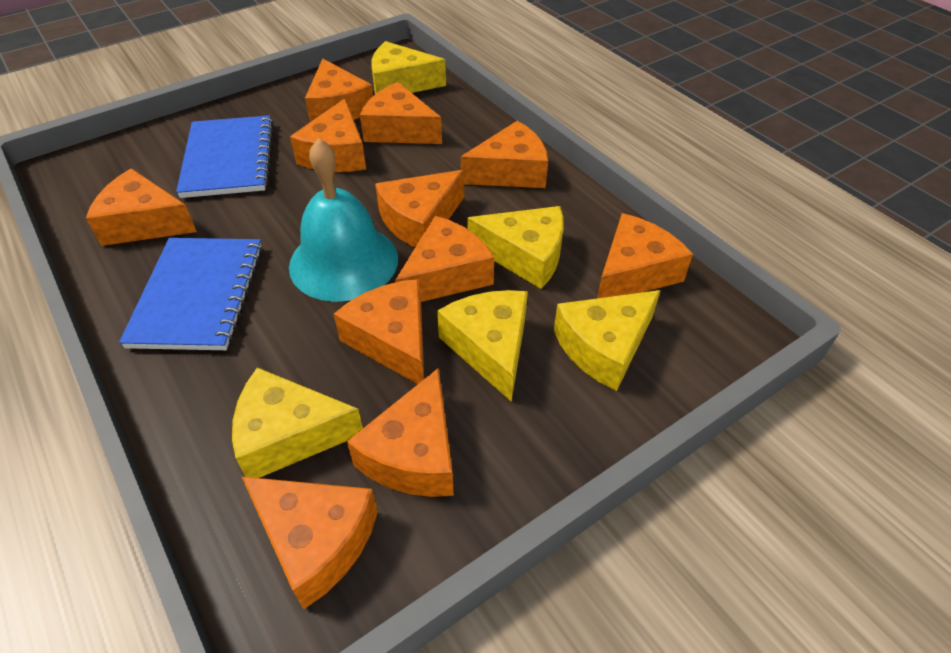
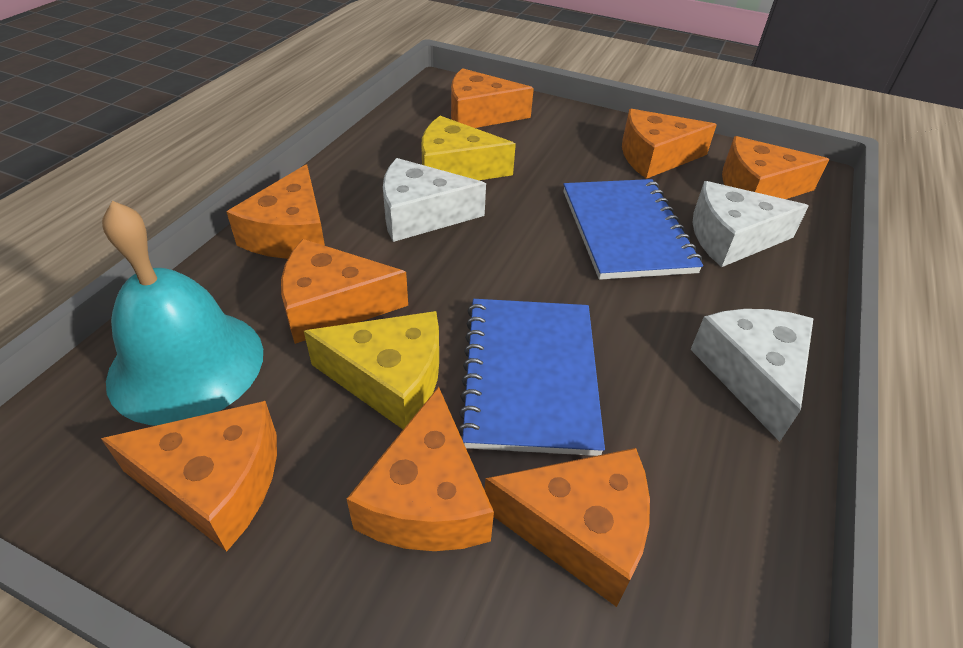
orange cheese: 11 -> 8
white cheese: 0 -> 3
yellow cheese: 5 -> 2

